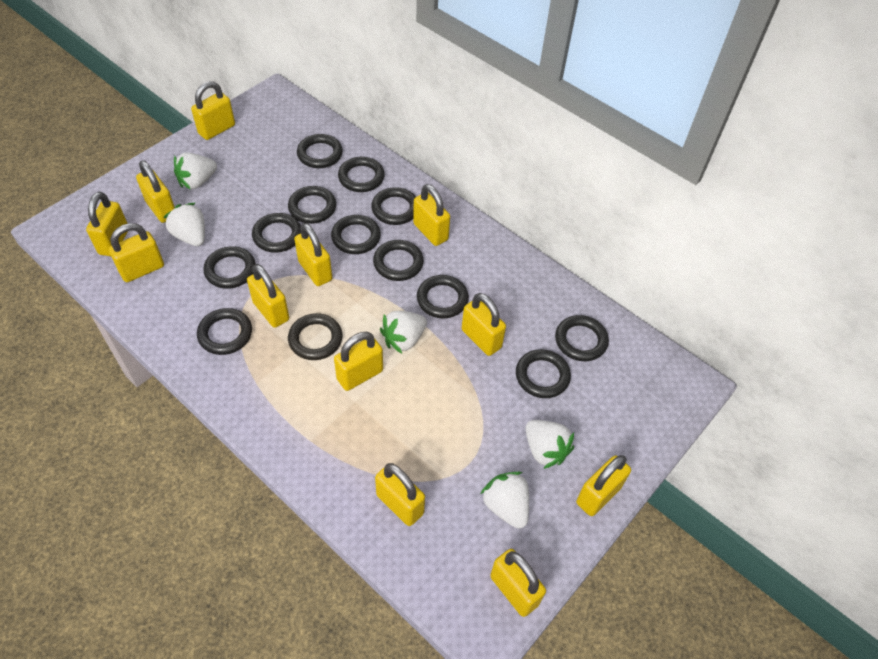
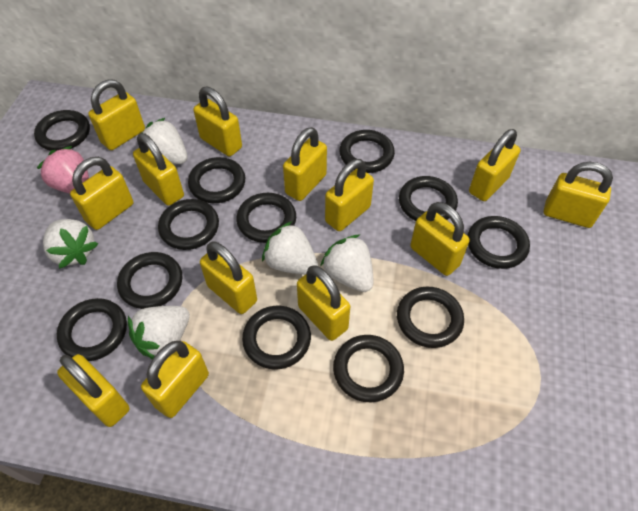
black ring: 13 -> 12
pink strawberry: 0 -> 1
yellow padlock: 12 -> 13

